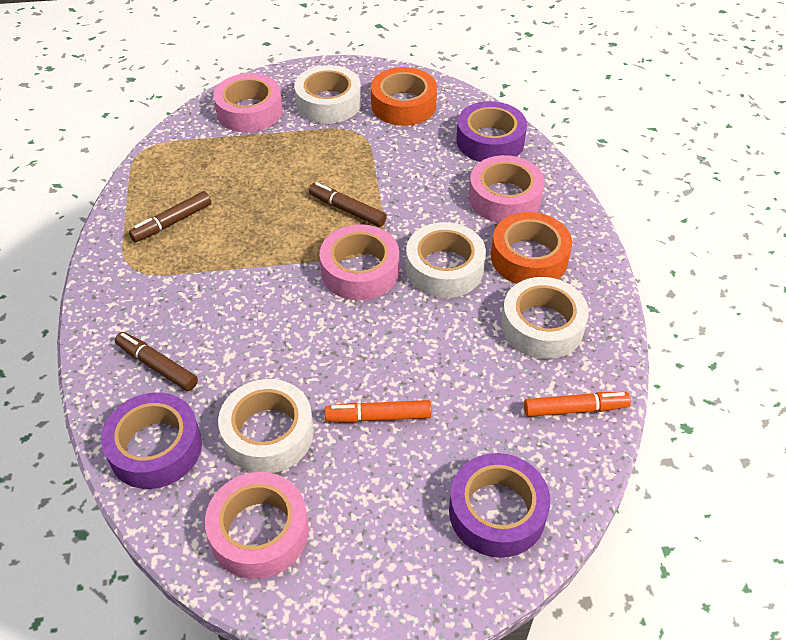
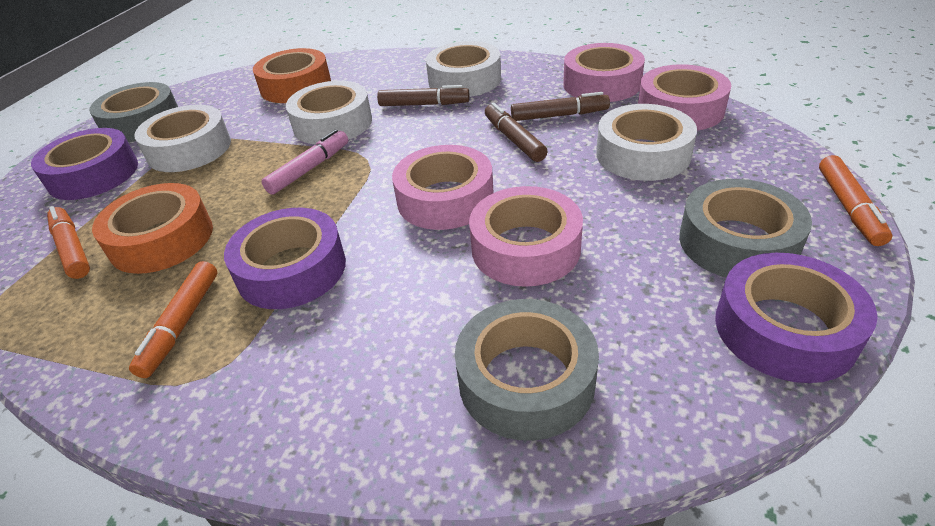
grey tape: 0 -> 3
orange marker: 2 -> 3
pink marker: 0 -> 1

